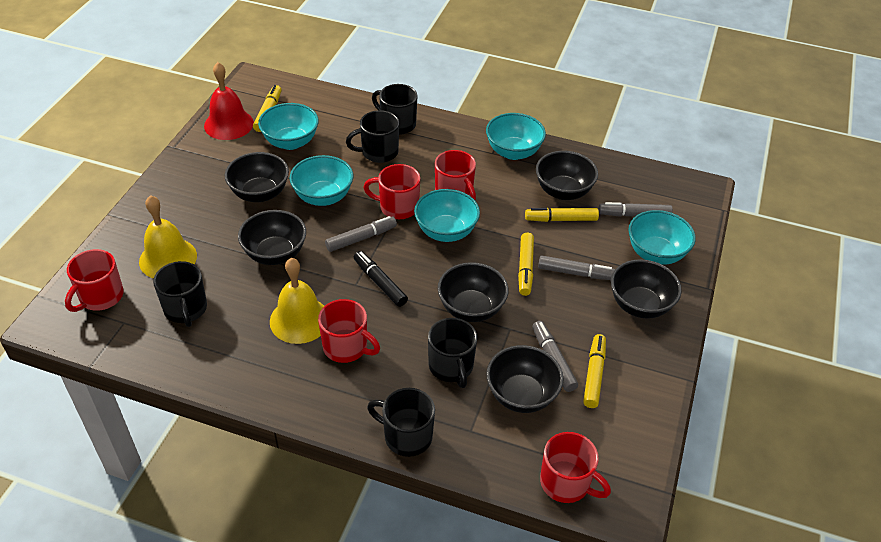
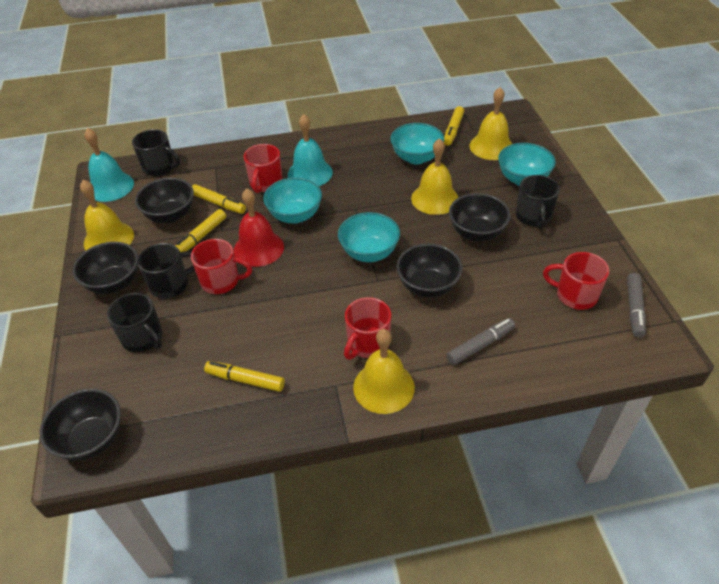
black bowl: 6 -> 5
black marker: 1 -> 0
black mug: 5 -> 4
grey marker: 4 -> 2
red mug: 5 -> 4
turquoise bell: 0 -> 2
turquoise bowl: 5 -> 4
yellow bell: 2 -> 4

